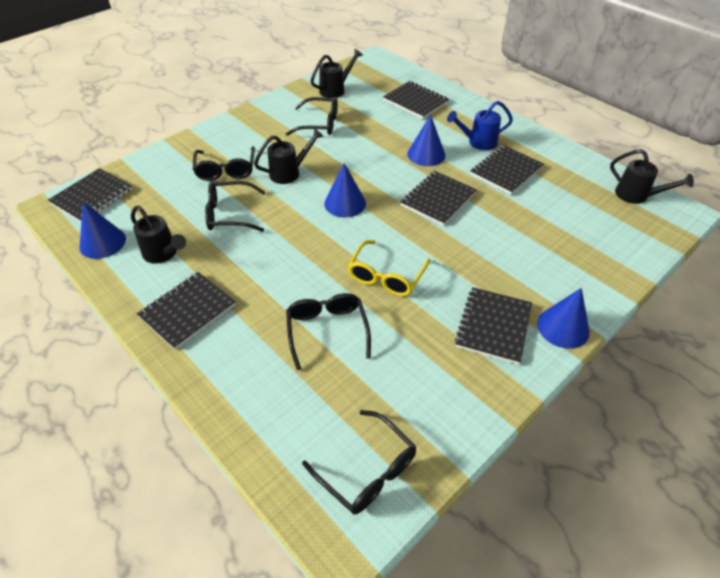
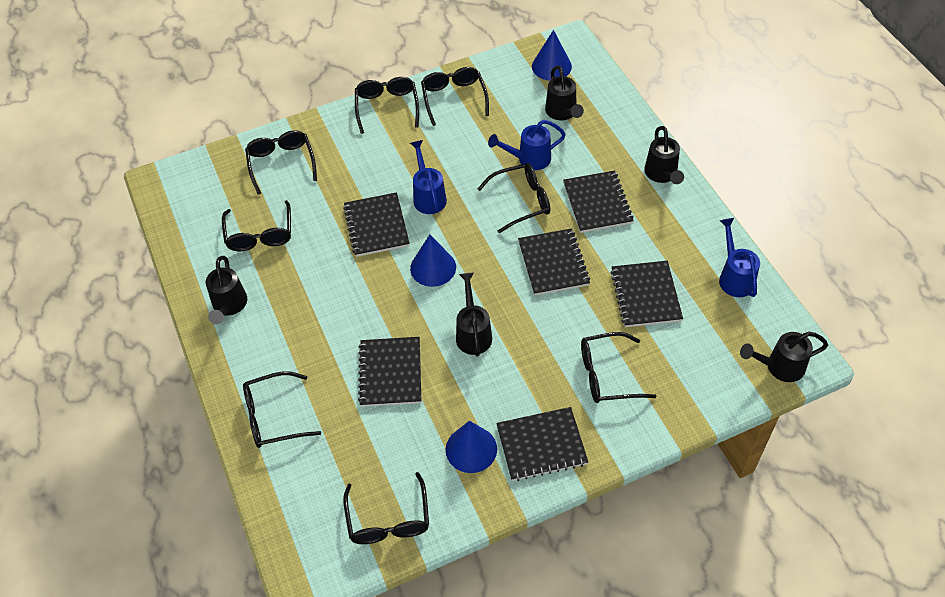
black glasses: 5 -> 8
black watering can: 4 -> 5
blue cone: 4 -> 3
blue watering can: 1 -> 3
yellow glasses: 1 -> 0

